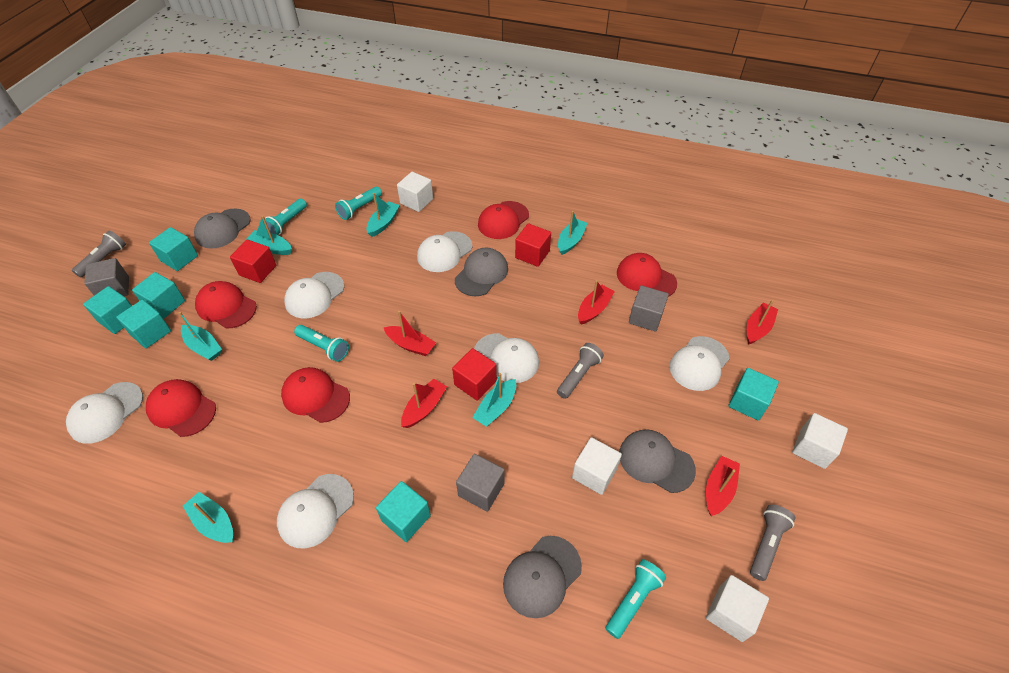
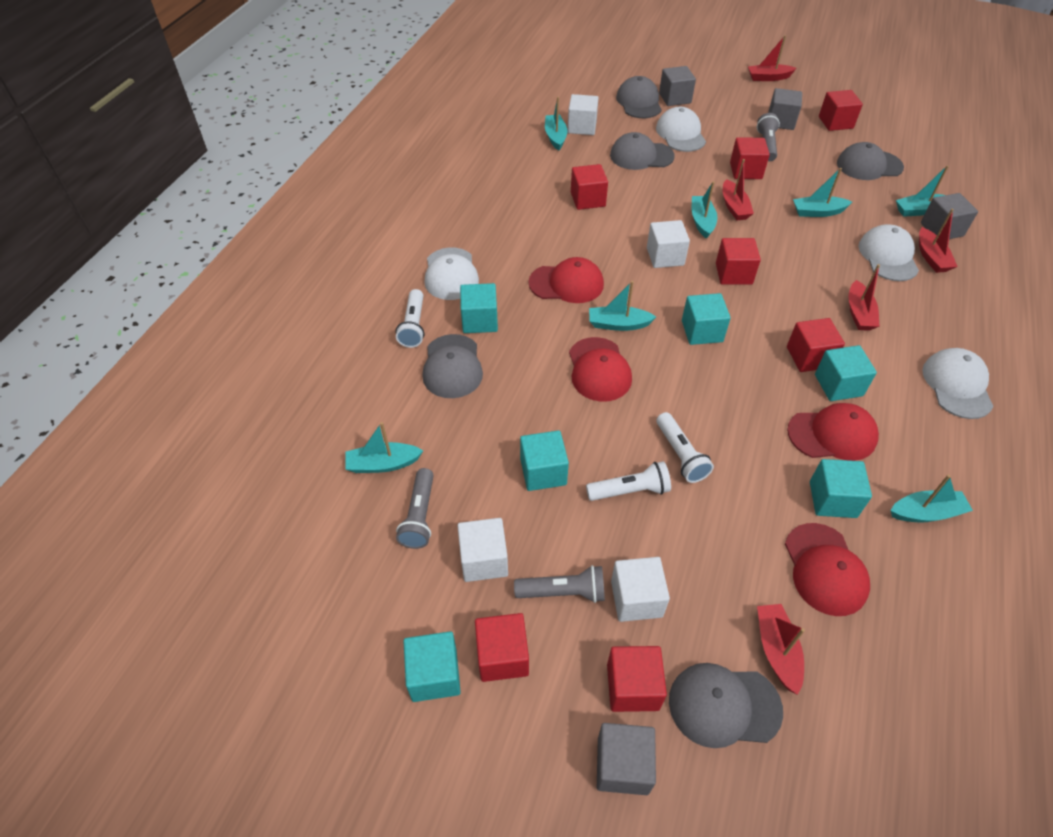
grey cap: 4 -> 5
grey cube: 3 -> 4
red cap: 5 -> 4
red cube: 3 -> 7
turquoise boat: 6 -> 7
turquoise flashlight: 4 -> 0
white cap: 6 -> 4
white flashlight: 0 -> 3

